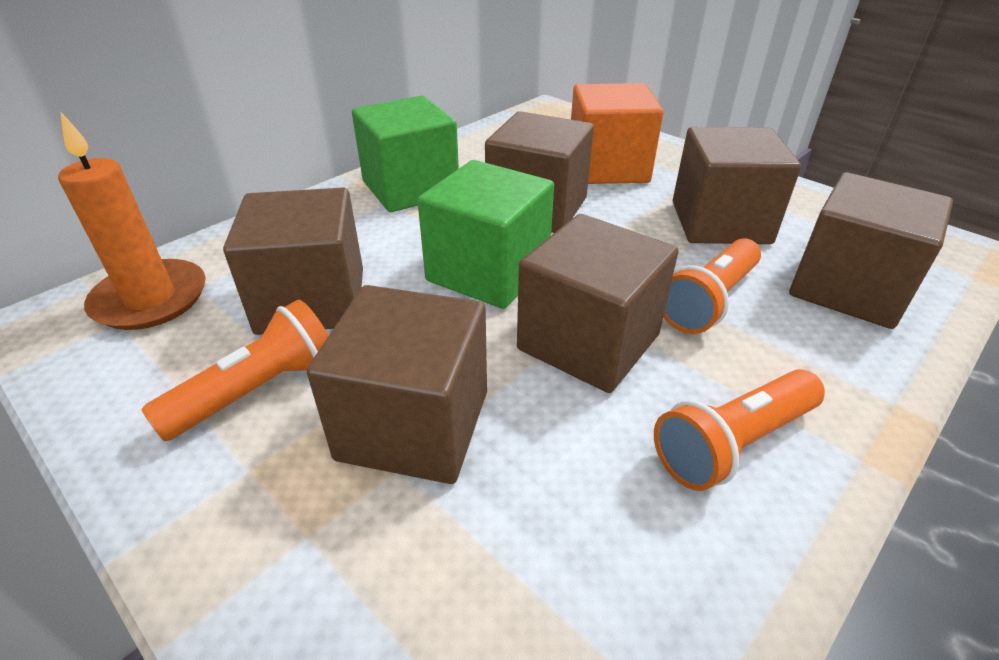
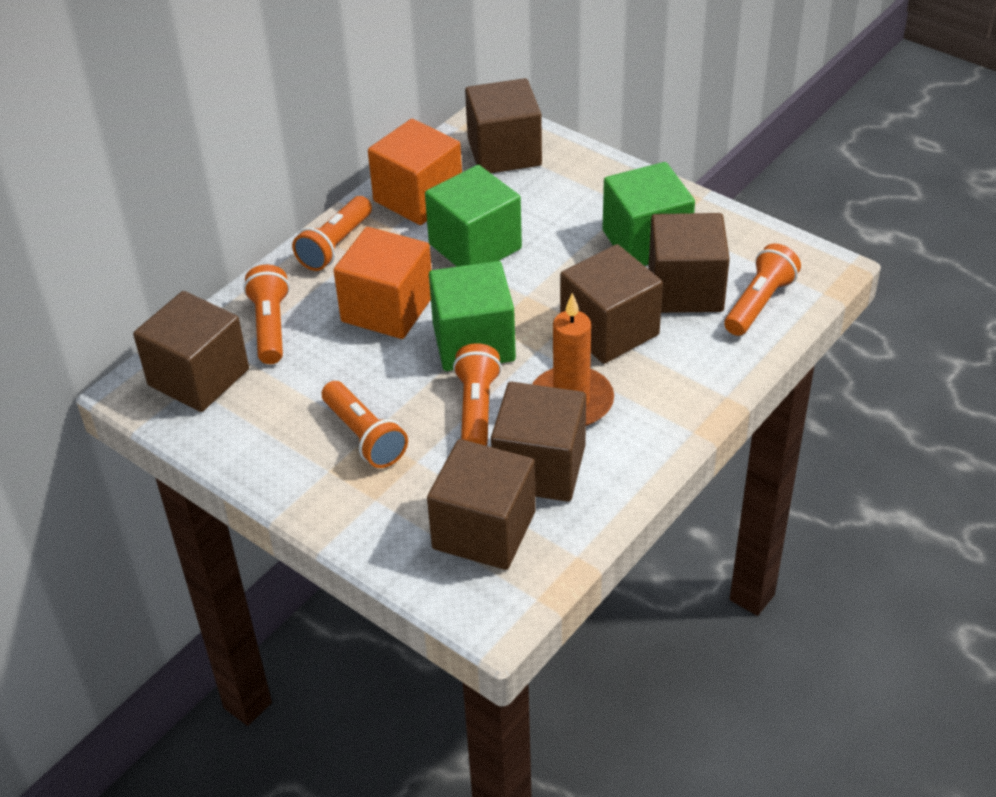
green cube: 2 -> 3
orange cube: 1 -> 2
orange flashlight: 3 -> 5

